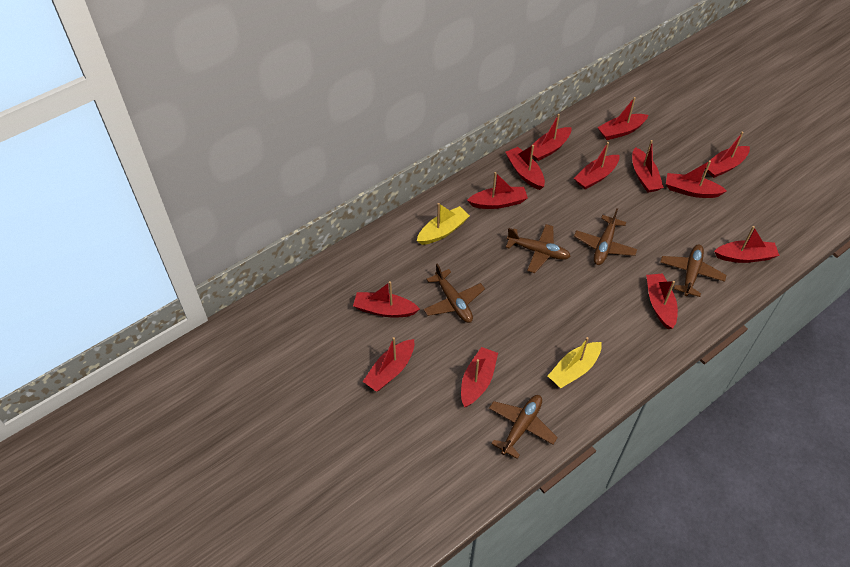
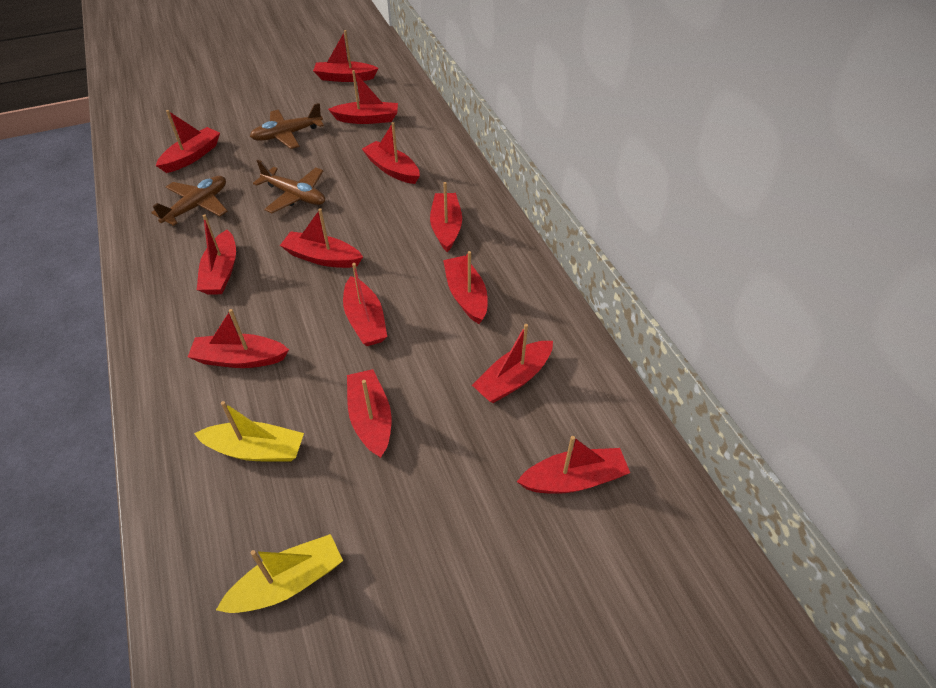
brown plane: 5 -> 3

